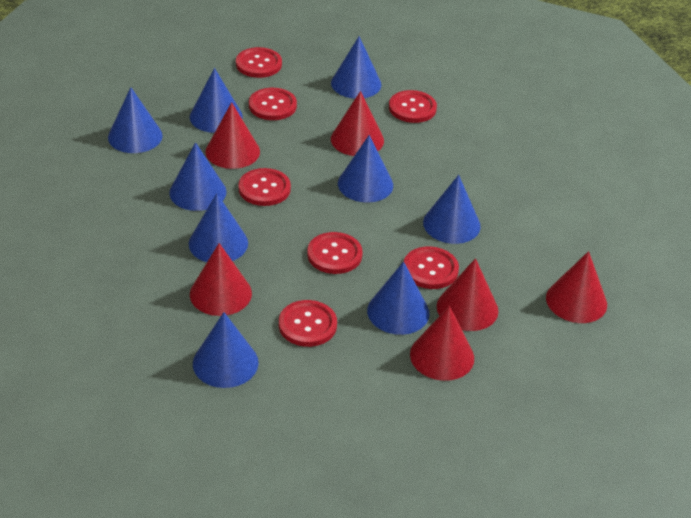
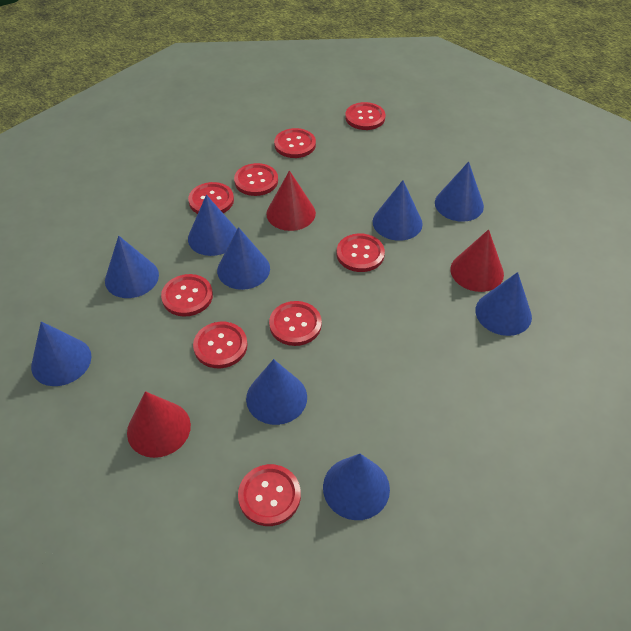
red button: 7 -> 9
red cone: 6 -> 3

